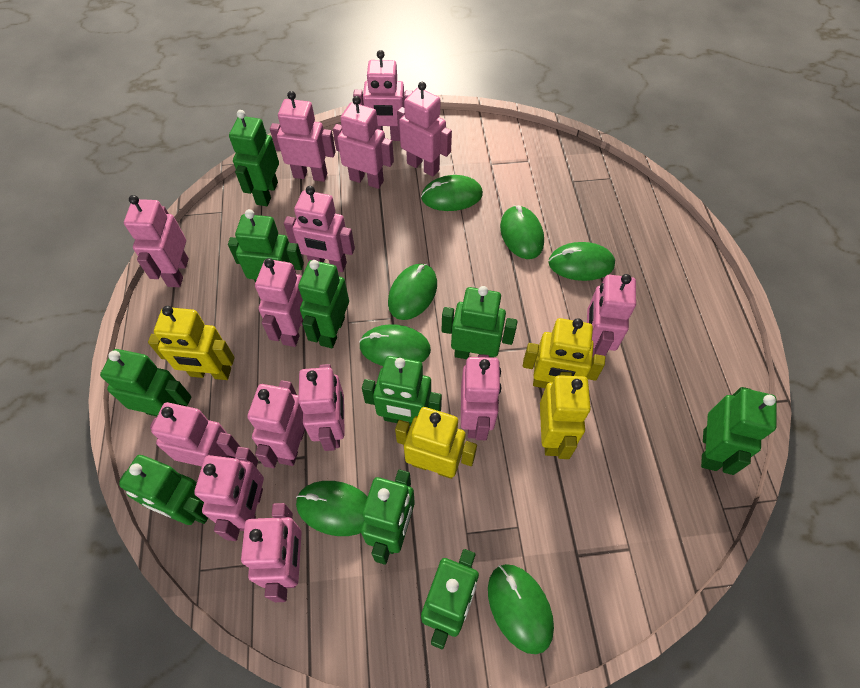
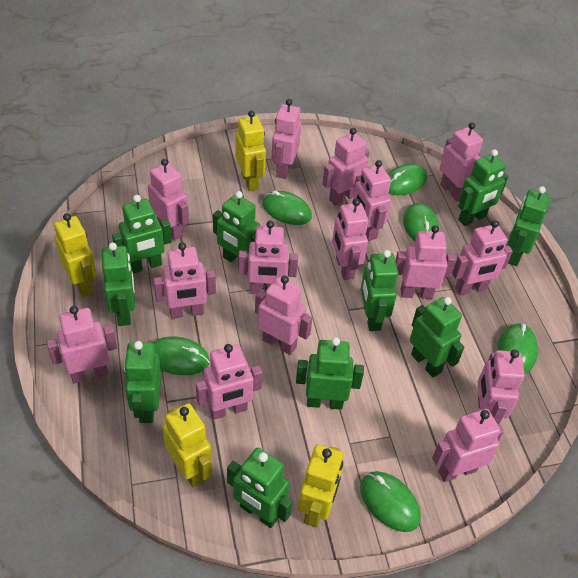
green mouse: 7 -> 6
pink robot: 14 -> 15

